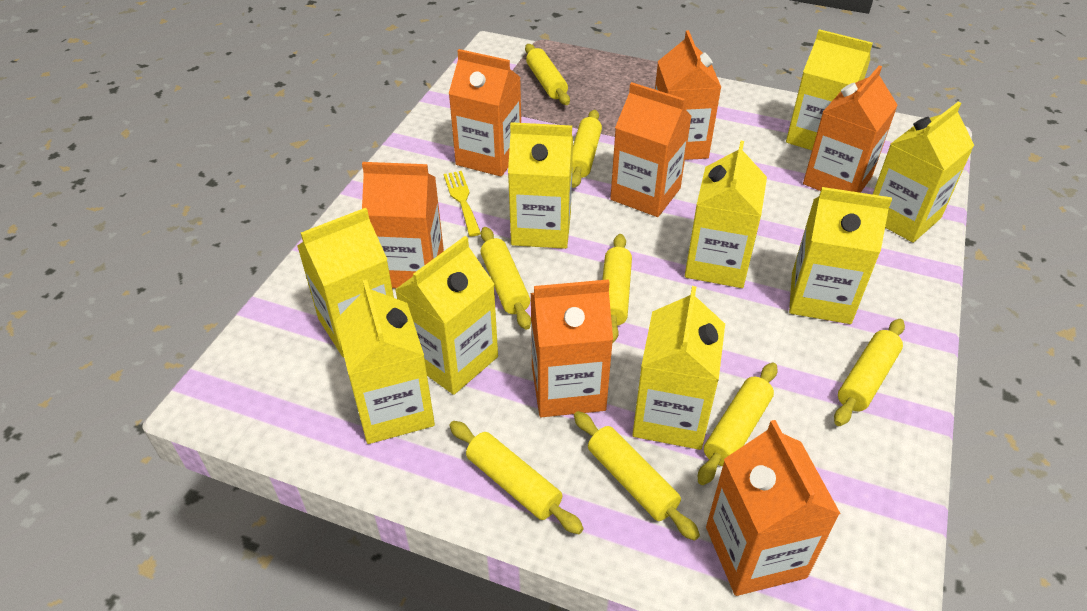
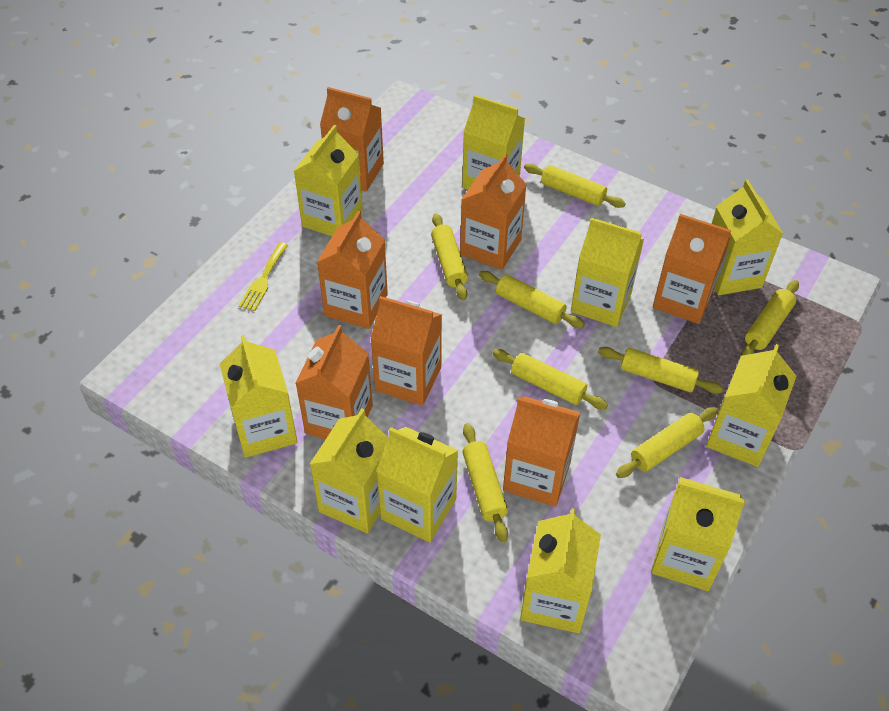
yellow carton: 9 -> 10

